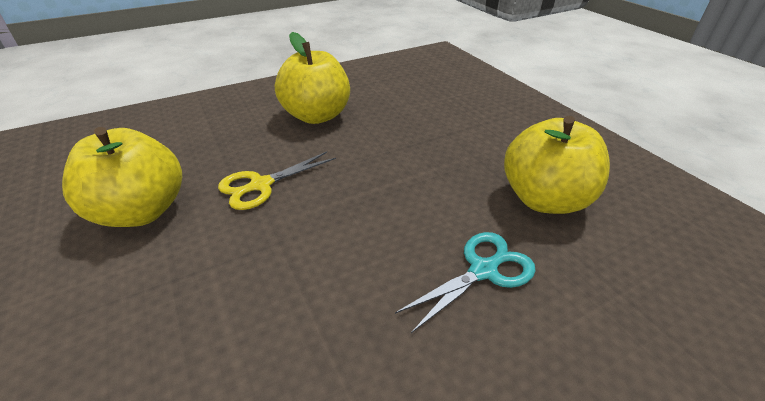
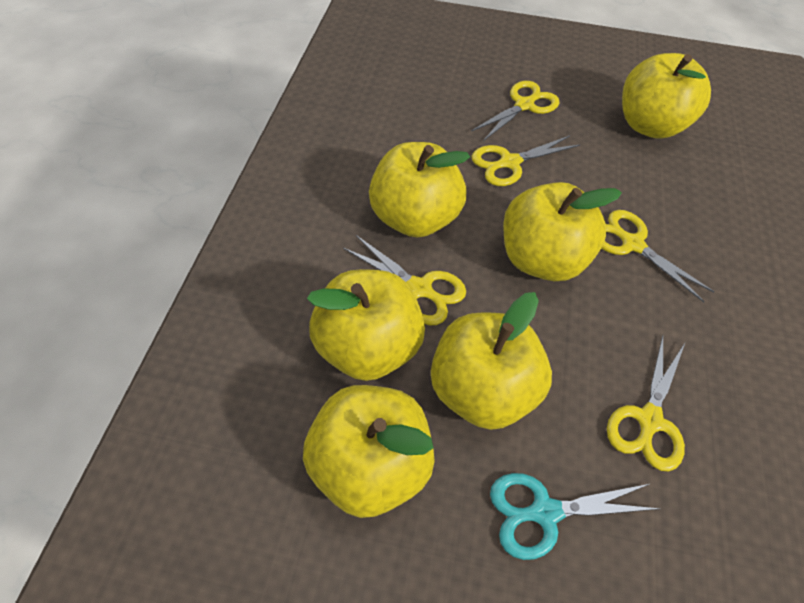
yellow apple: 3 -> 6
yellow scissors: 1 -> 5

